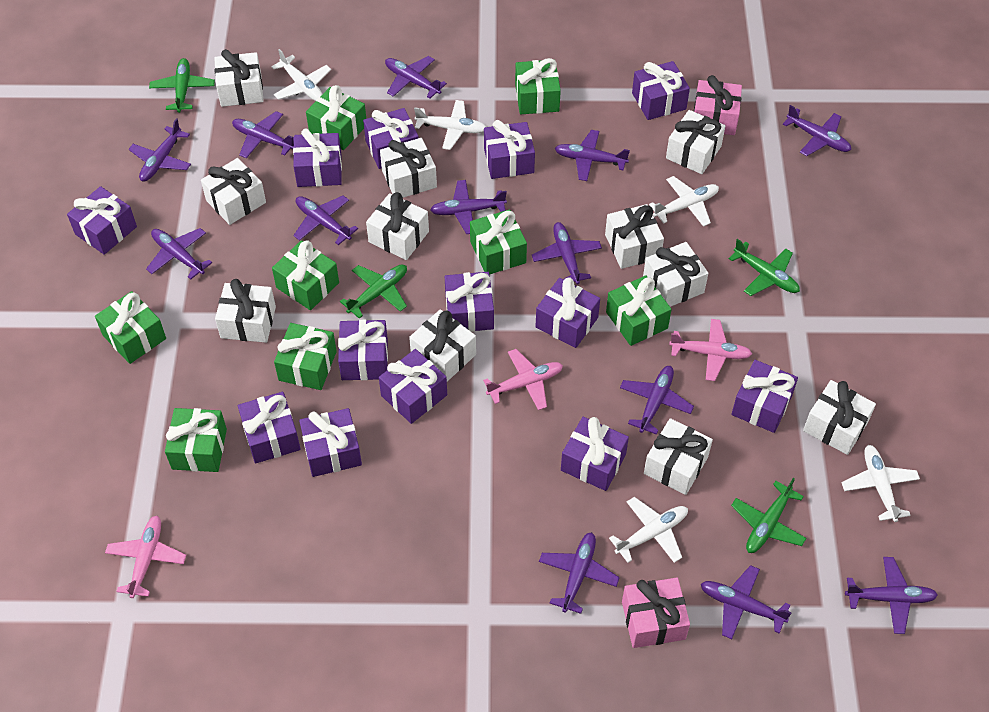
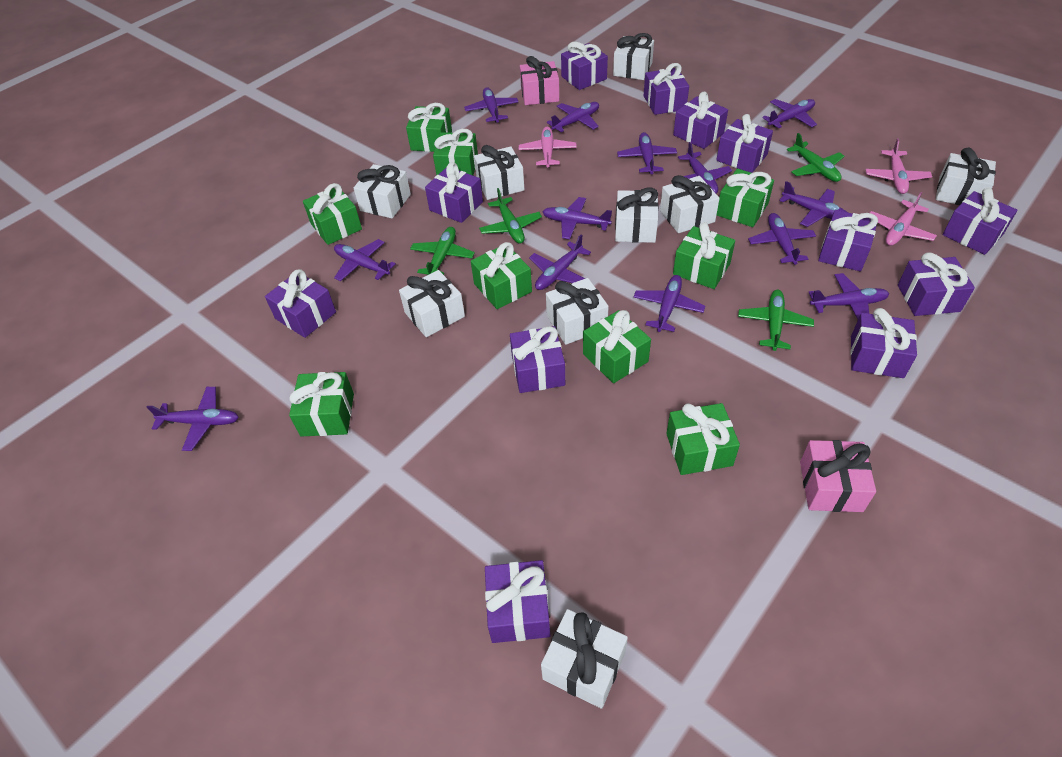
green gift: 8 -> 9
purple gift: 13 -> 12
white gift: 11 -> 9
white plane: 5 -> 0

